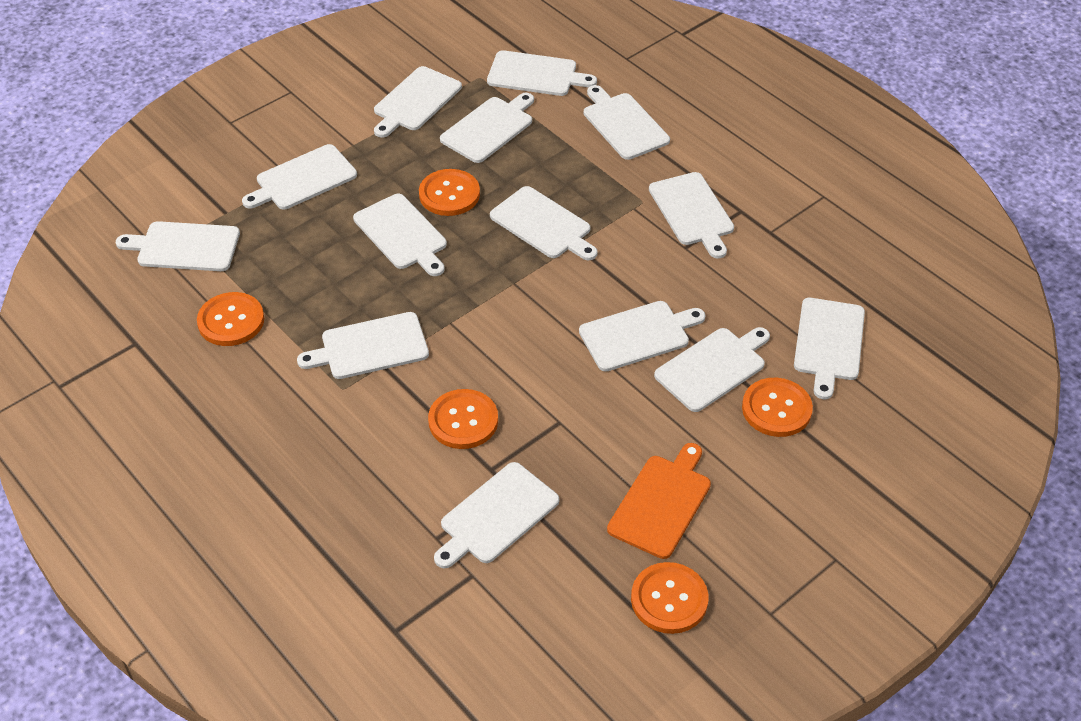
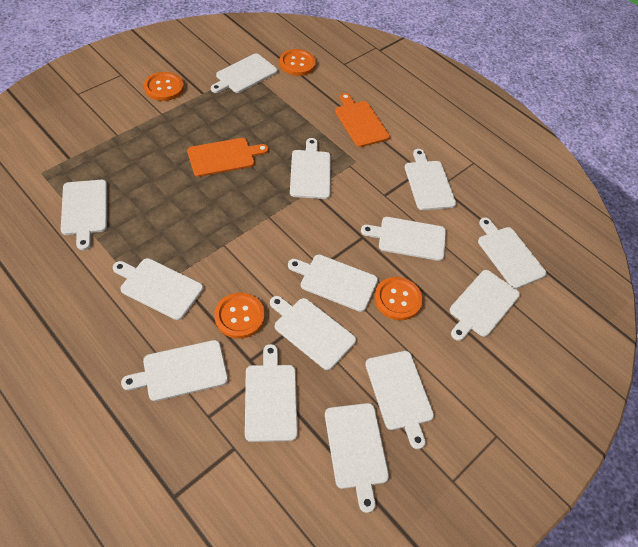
orange button: 5 -> 4
orange cutting board: 1 -> 2

